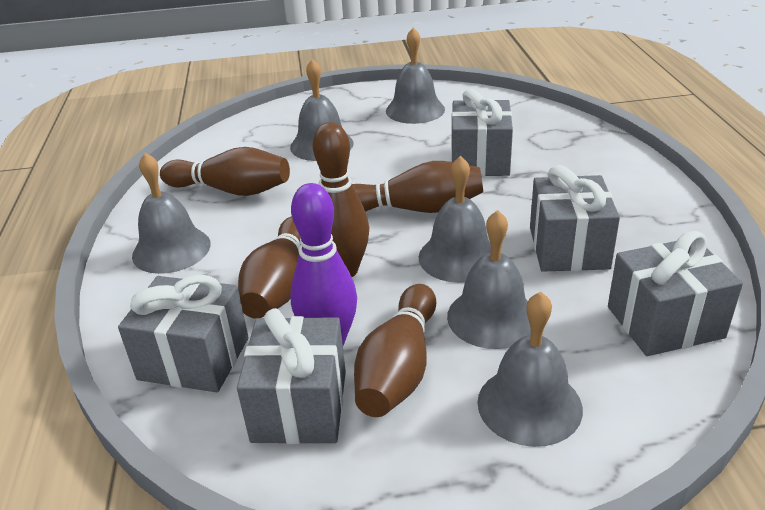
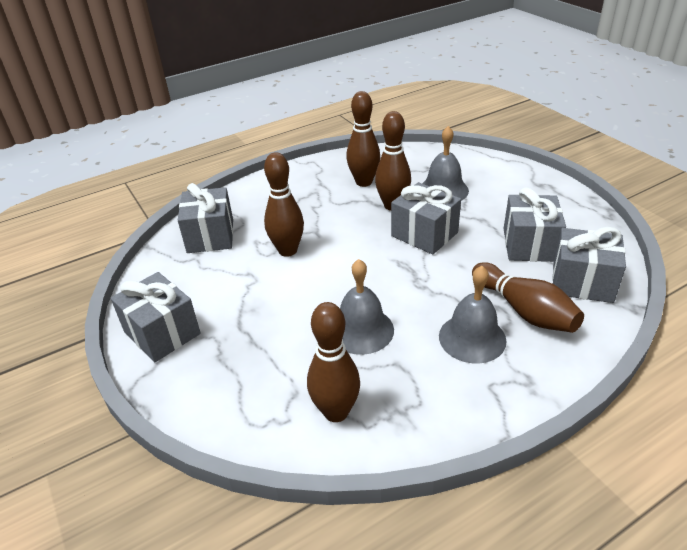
grey bell: 6 -> 3
purple bowling pin: 1 -> 0

